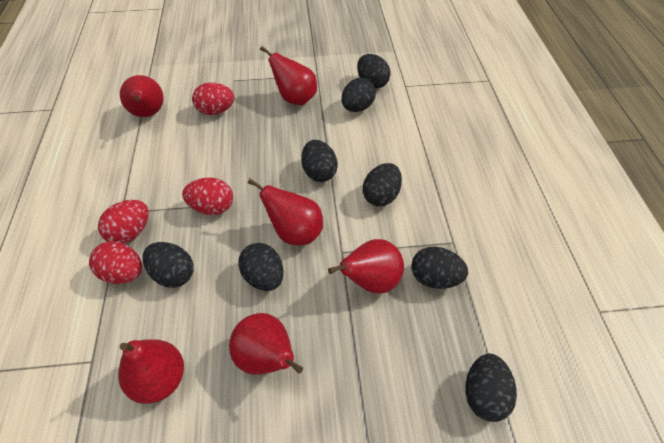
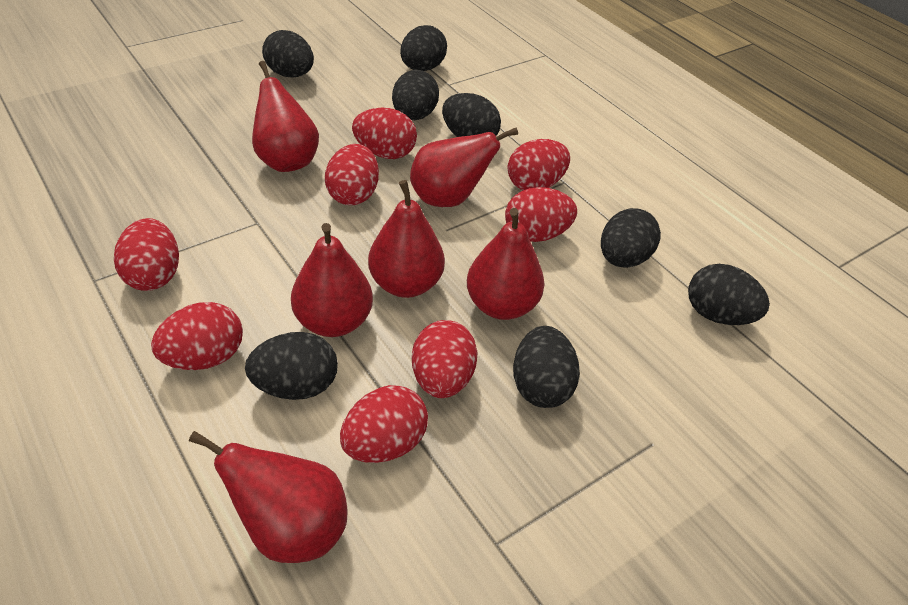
red egg: 4 -> 8

